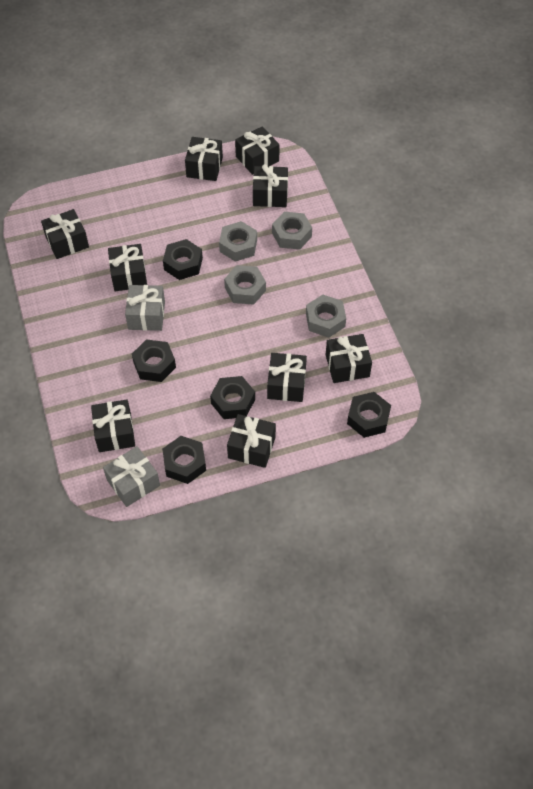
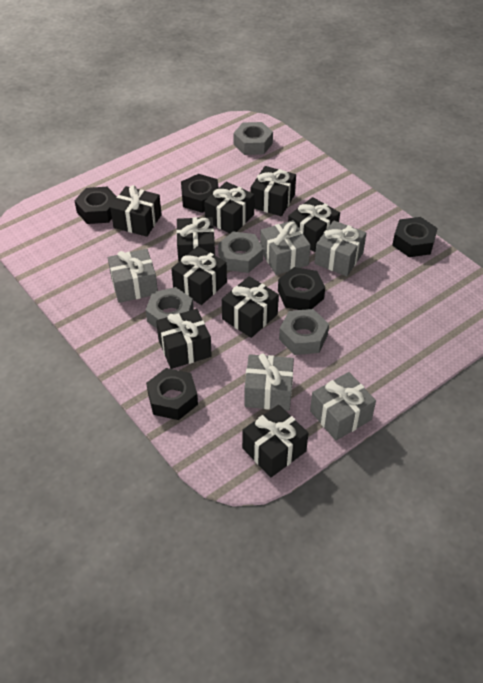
grey gift: 2 -> 5

